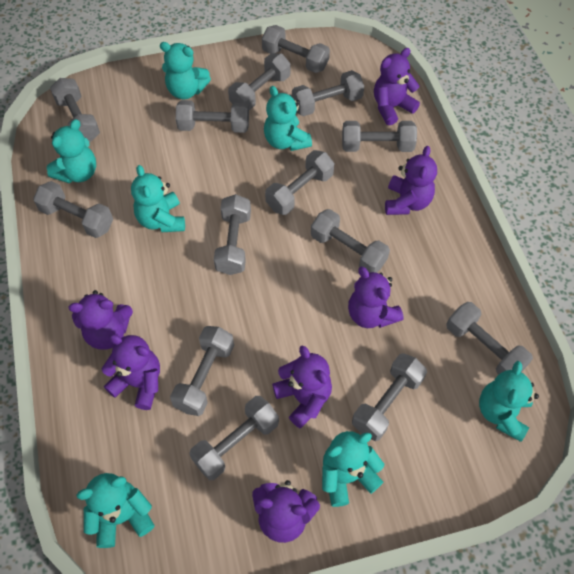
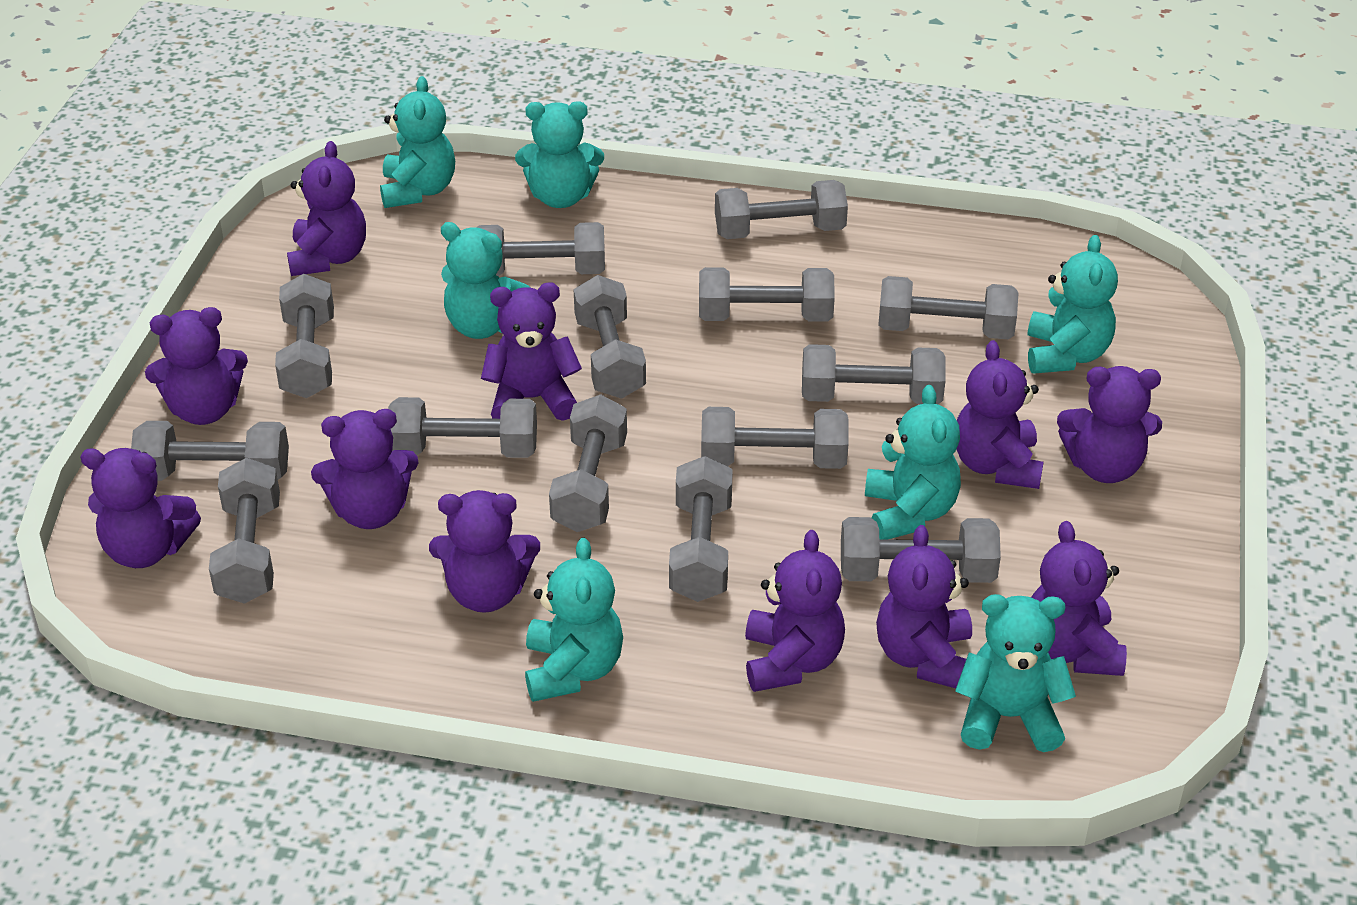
purple teddy bear: 7 -> 11

